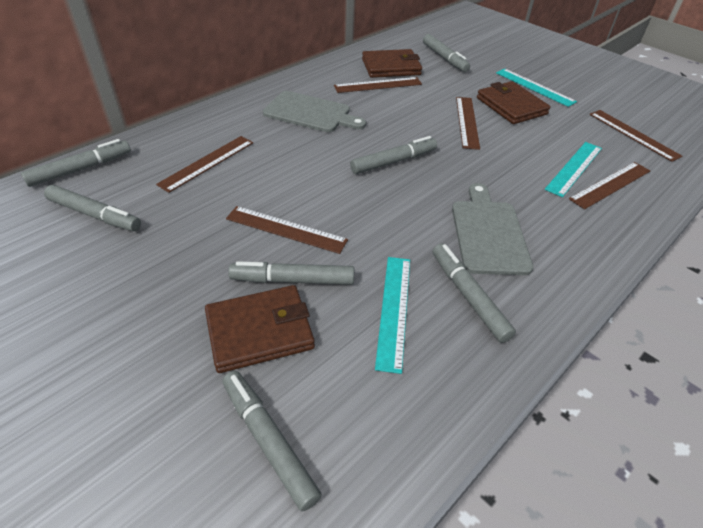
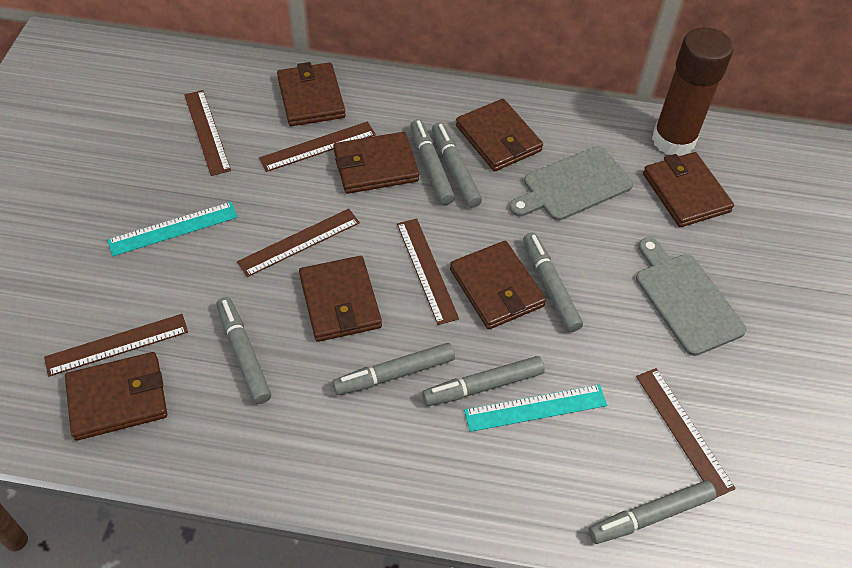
brown glue stick: 0 -> 1
brown wallet: 3 -> 7
turquoise ruler: 3 -> 2

